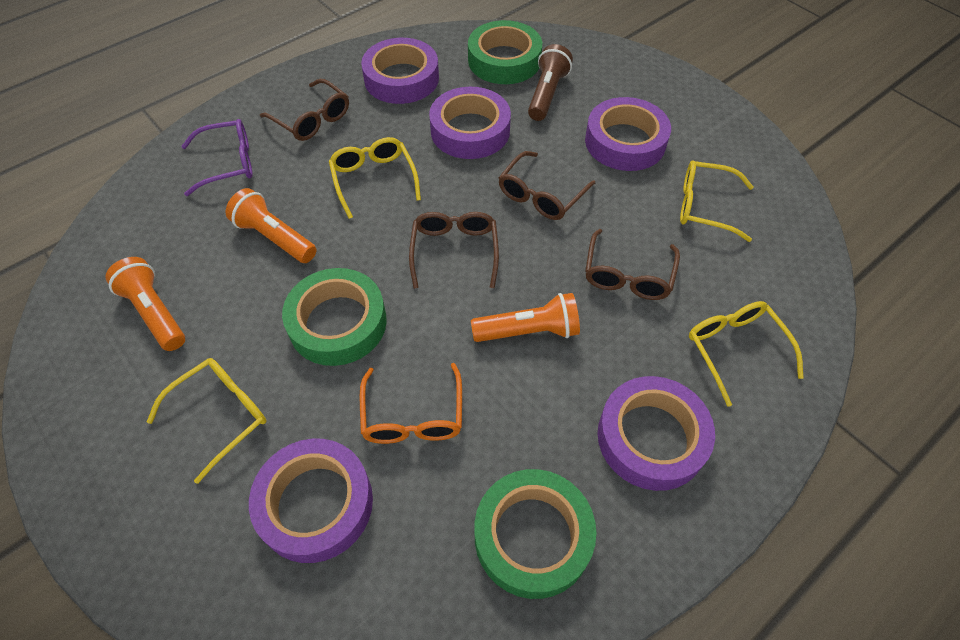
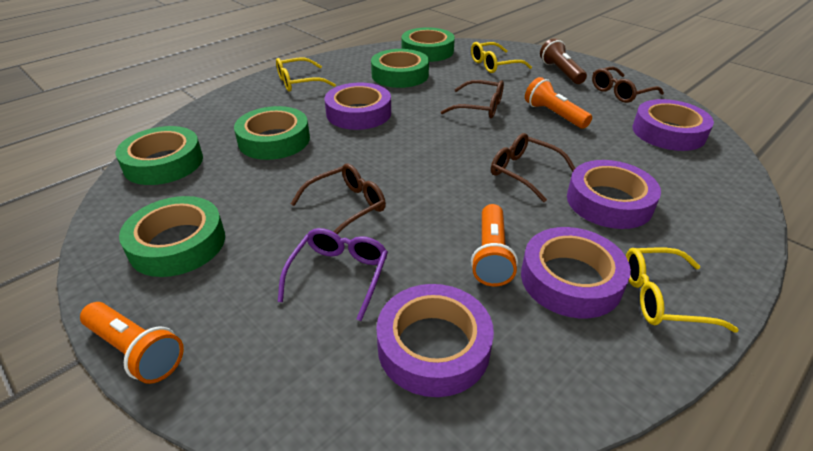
green tape: 3 -> 5
orange glasses: 1 -> 0
yellow glasses: 4 -> 3

